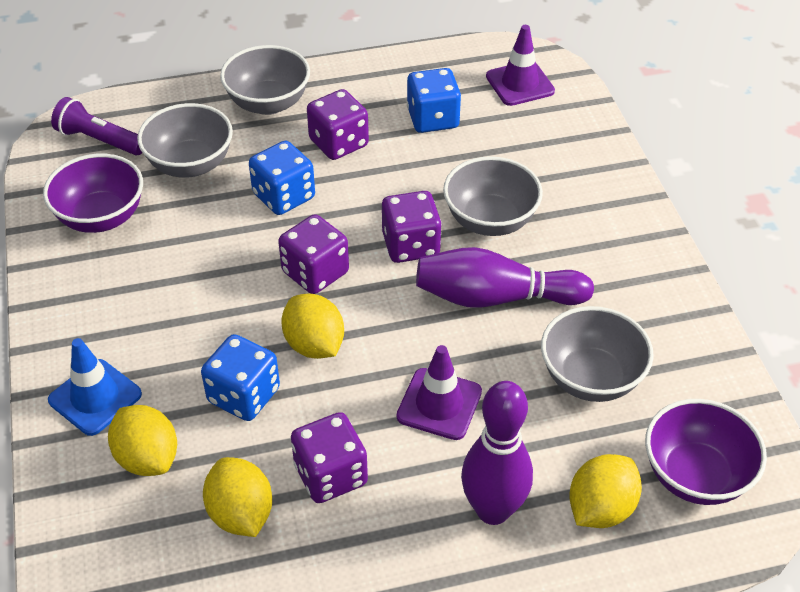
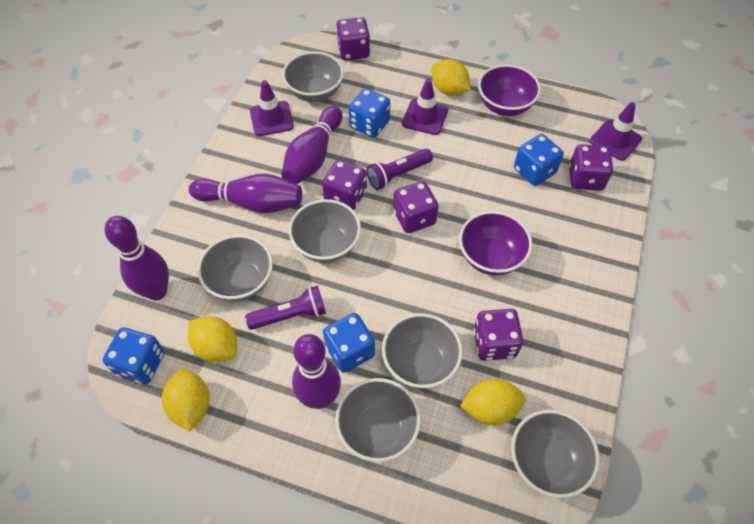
blue dice: 3 -> 4
blue traffic cone: 1 -> 0
grey bowl: 4 -> 6
purple bowling pin: 2 -> 4
purple dice: 4 -> 5
purple flashlight: 1 -> 2
purple traffic cone: 2 -> 3

